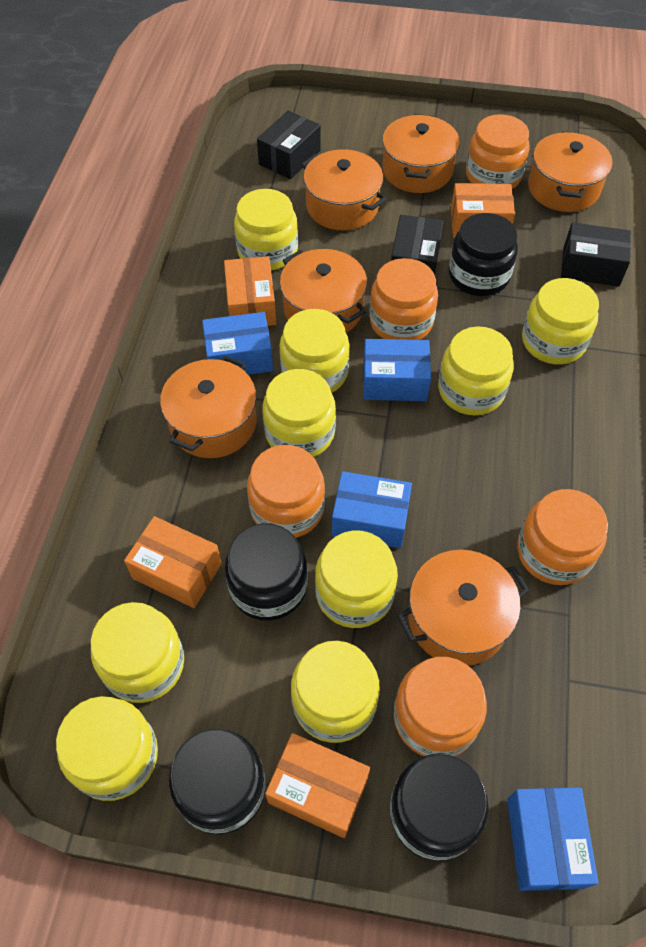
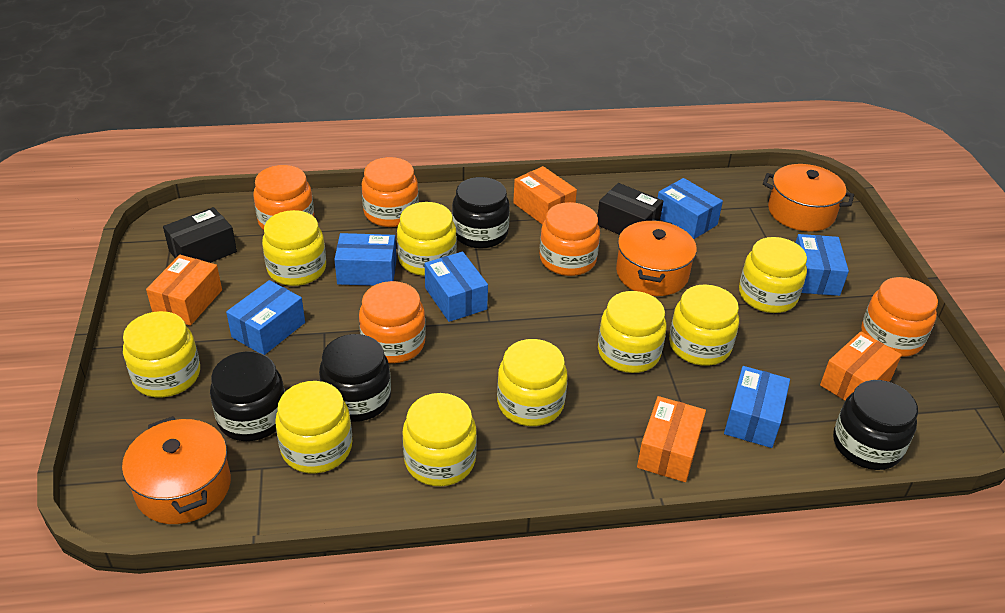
black box: 3 -> 2
blue box: 4 -> 6
orange pot: 6 -> 3

